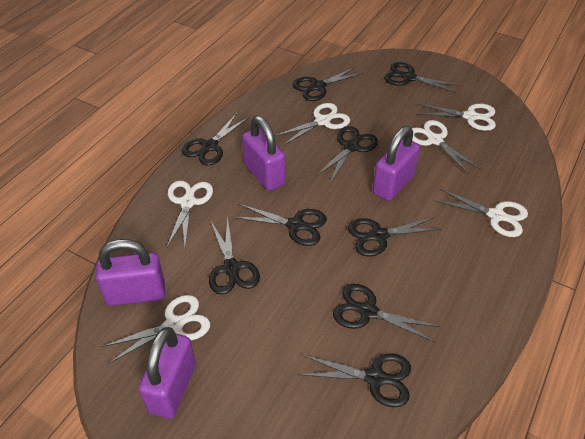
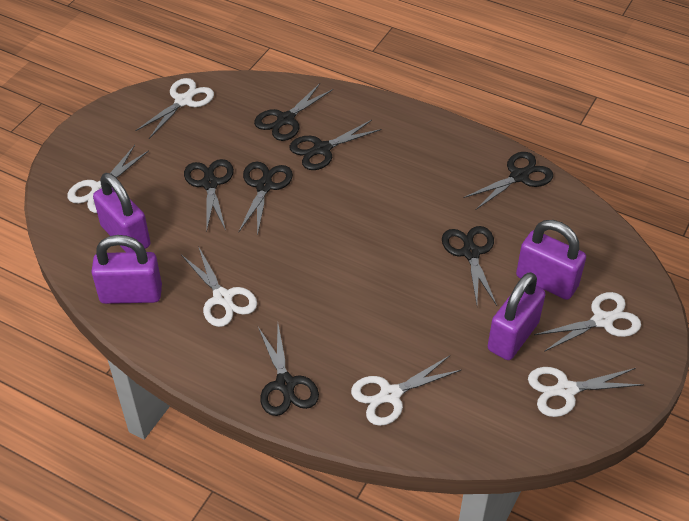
black scissors: 9 -> 7

